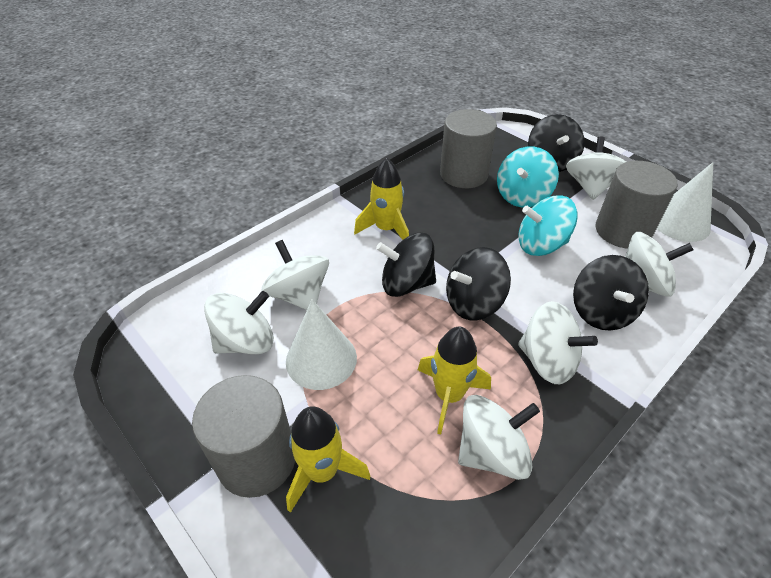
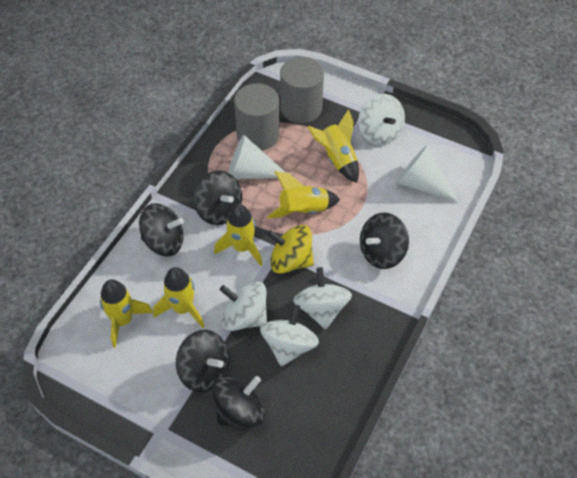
black spinning top: 4 -> 5
grey cylinder: 3 -> 2
turquoise spinning top: 2 -> 0
white spinning top: 6 -> 4
yellow rocket: 3 -> 5
yellow spinning top: 0 -> 1

